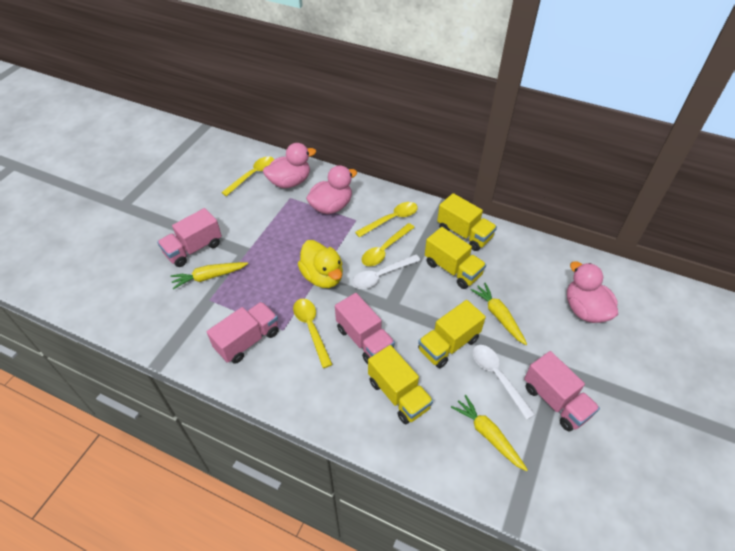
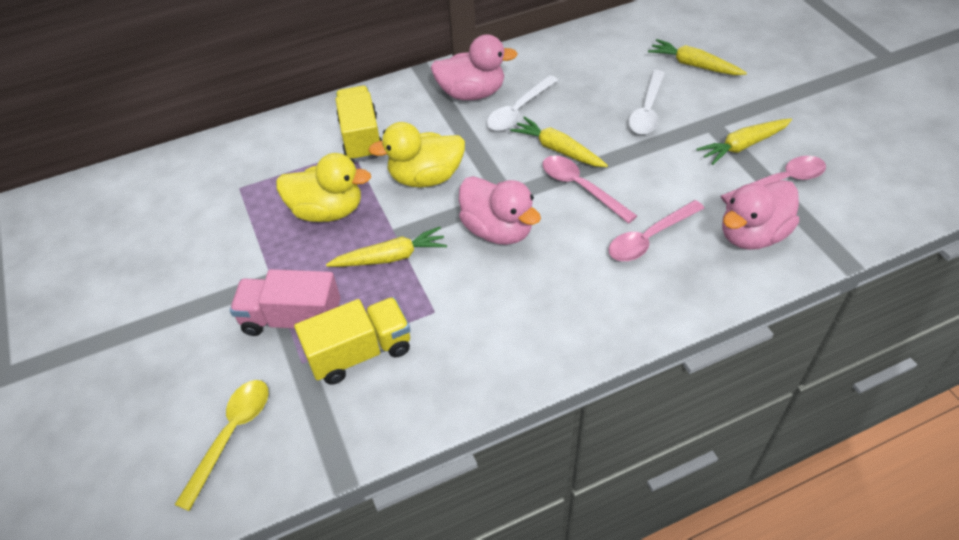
pink spoon: 0 -> 3
pink truck: 4 -> 1
yellow carrot: 3 -> 4
yellow duck: 1 -> 2
yellow spoon: 4 -> 1
yellow truck: 4 -> 2

